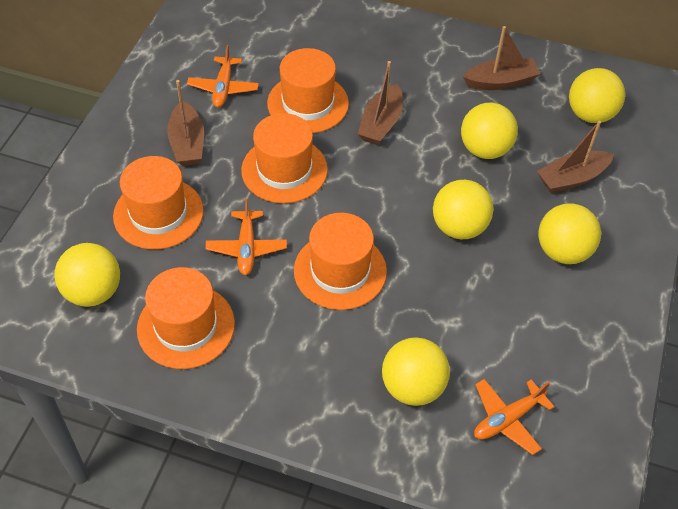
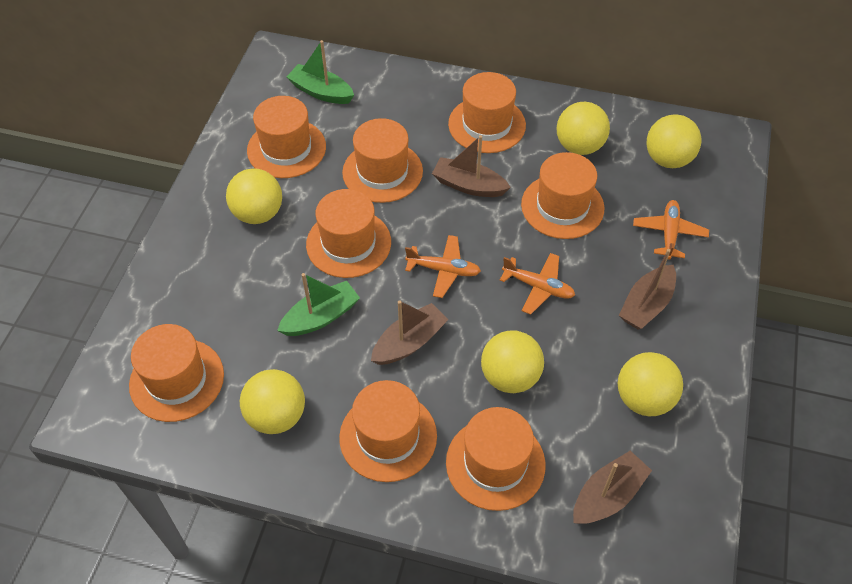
green boat: 0 -> 2
orange hat: 5 -> 8

